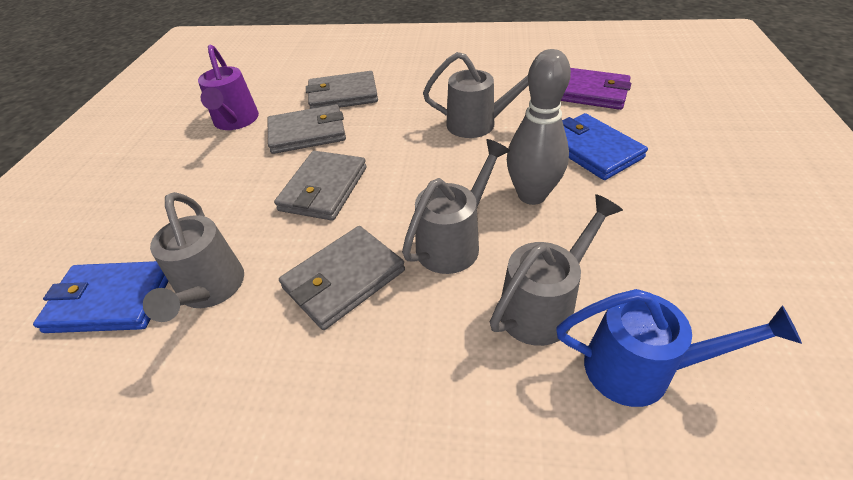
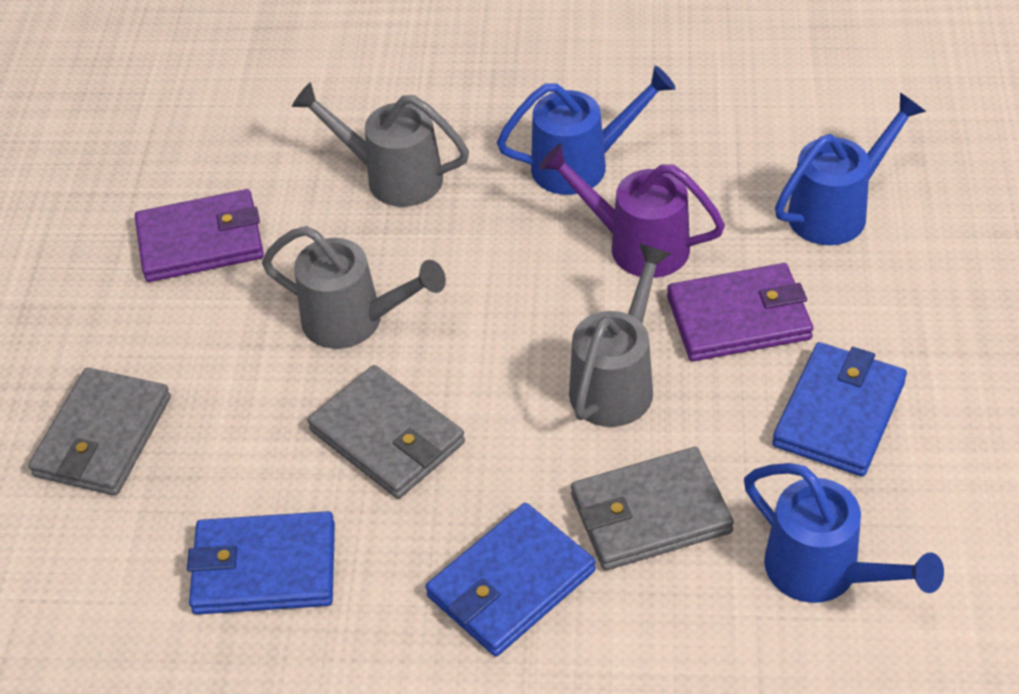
blue wallet: 2 -> 3
blue watering can: 1 -> 3
grey bowling pin: 1 -> 0
grey wallet: 4 -> 3
grey watering can: 4 -> 3
purple wallet: 1 -> 2

